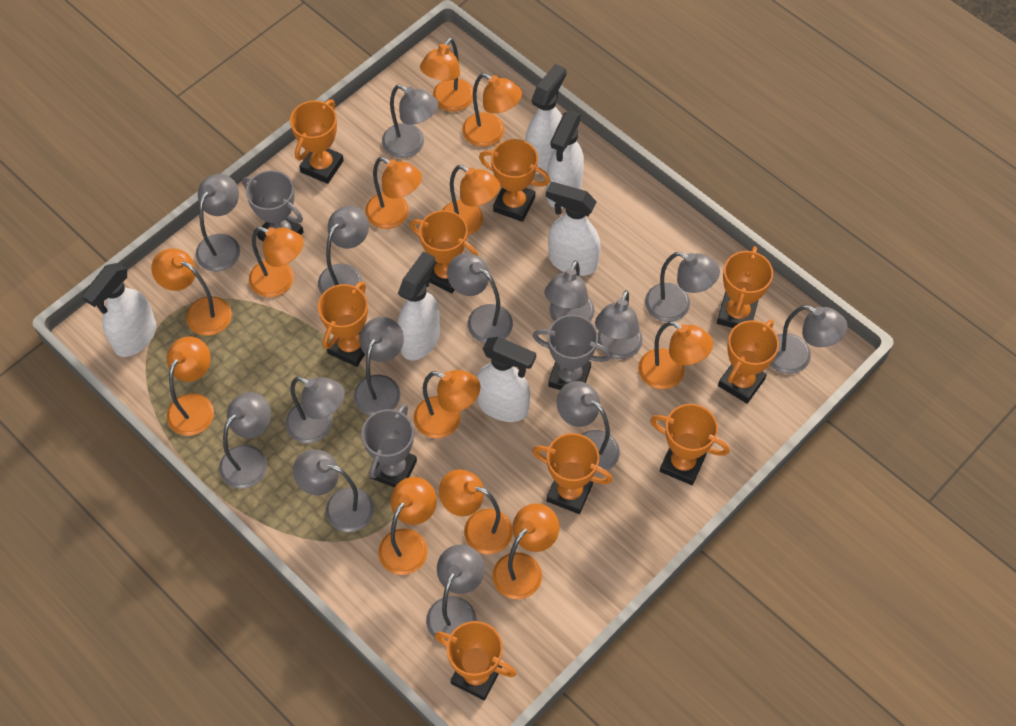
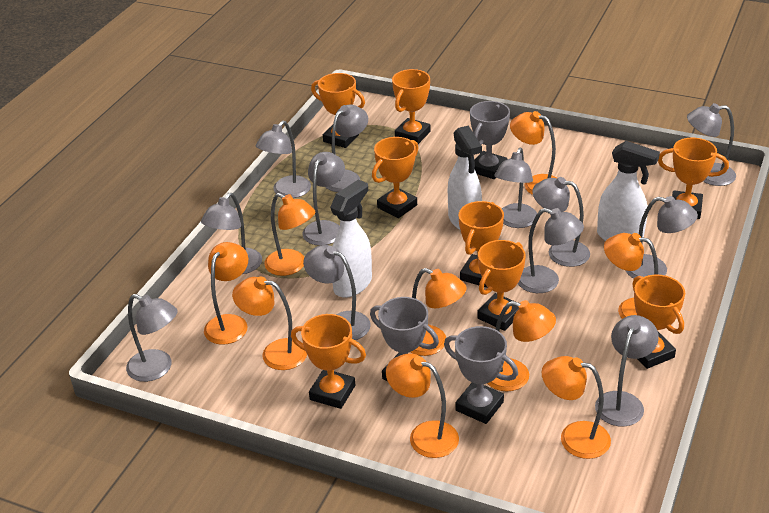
grey lamp: 14 -> 12
orange lamp: 12 -> 9
orange trophy: 9 -> 8
white spray bottle: 6 -> 3

